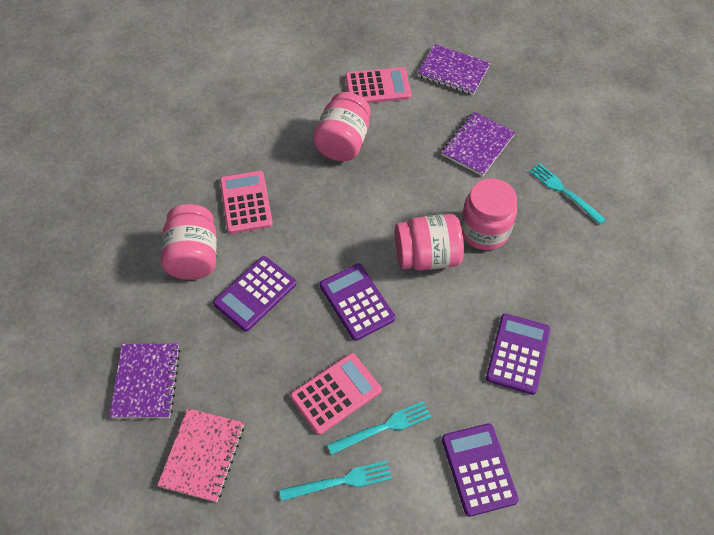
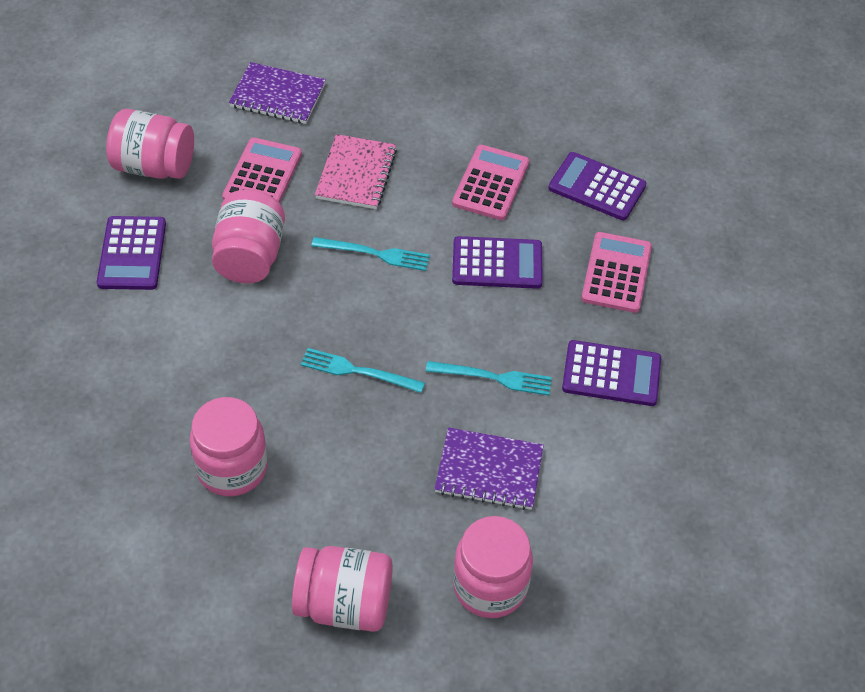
pink jar: 4 -> 5
purple notebook: 3 -> 2

